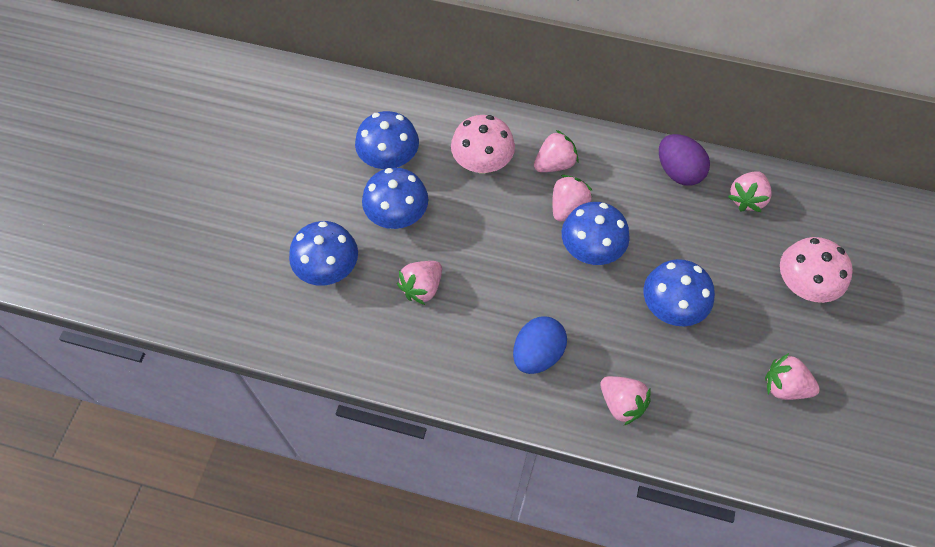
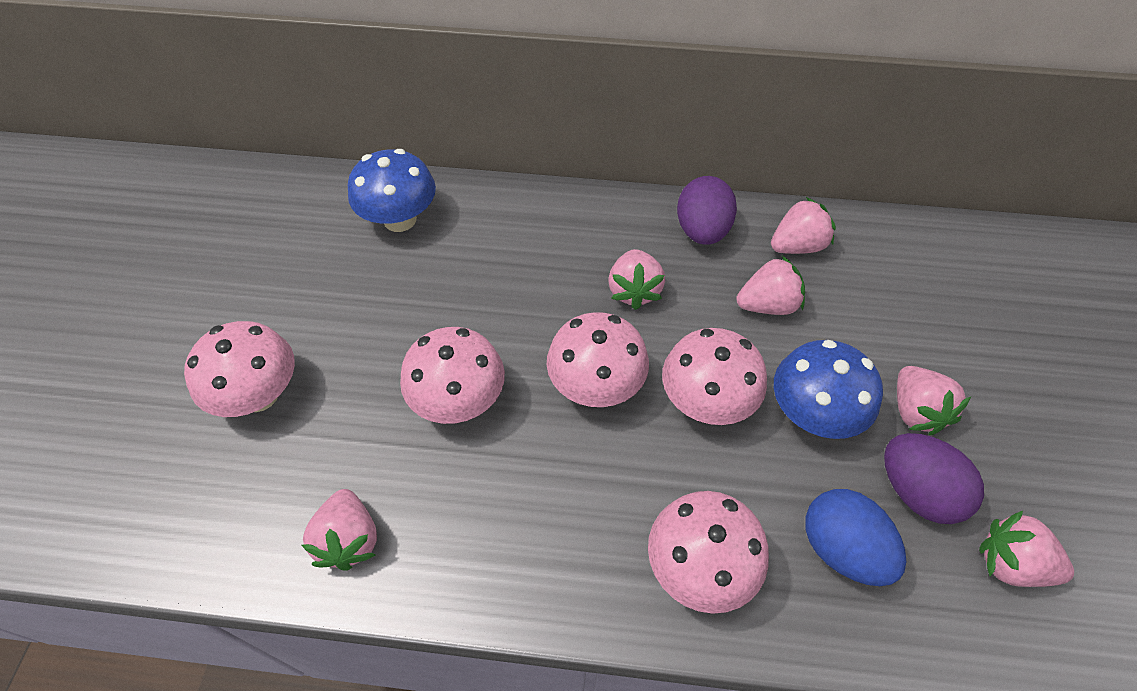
blue mushroom: 5 -> 2
pink mushroom: 2 -> 5
purple egg: 1 -> 2

